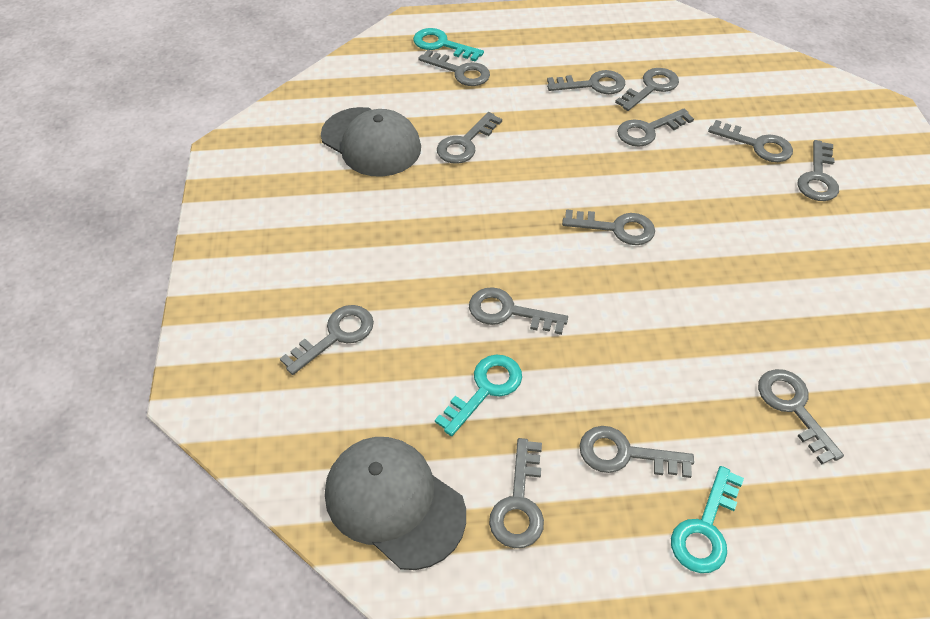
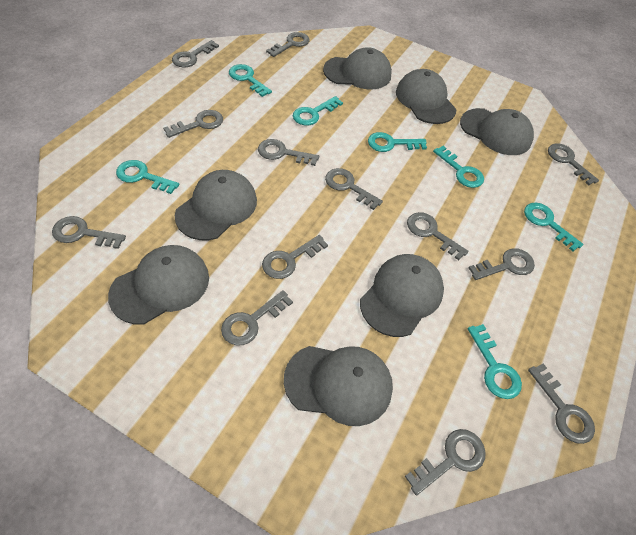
grey cap: 2 -> 7
turquoise key: 3 -> 7

